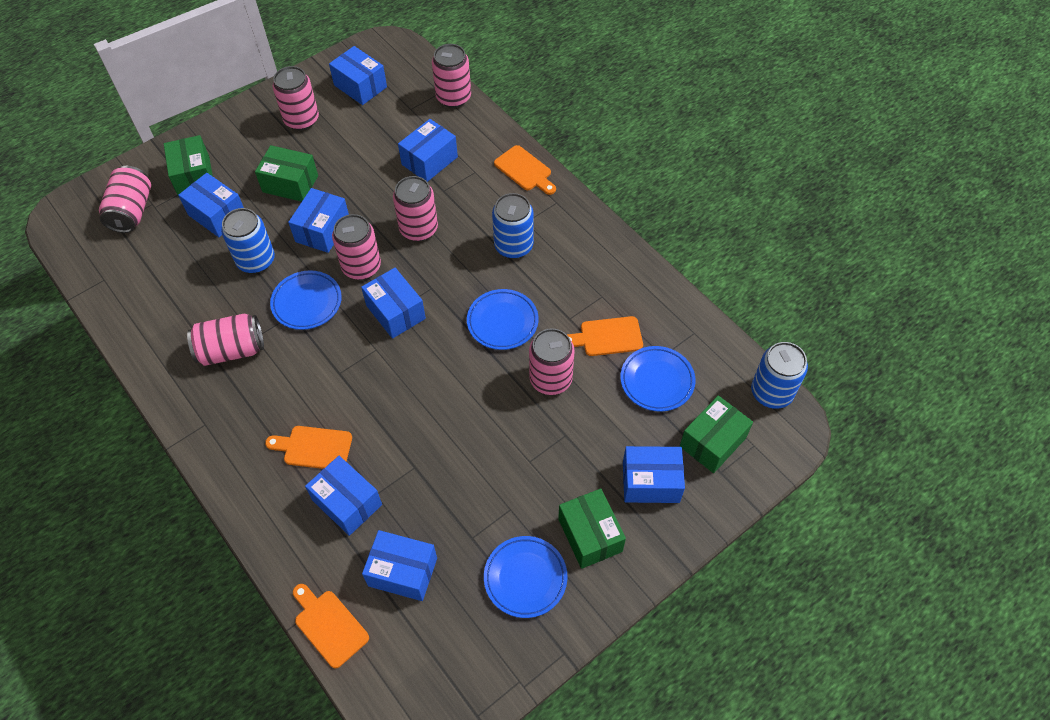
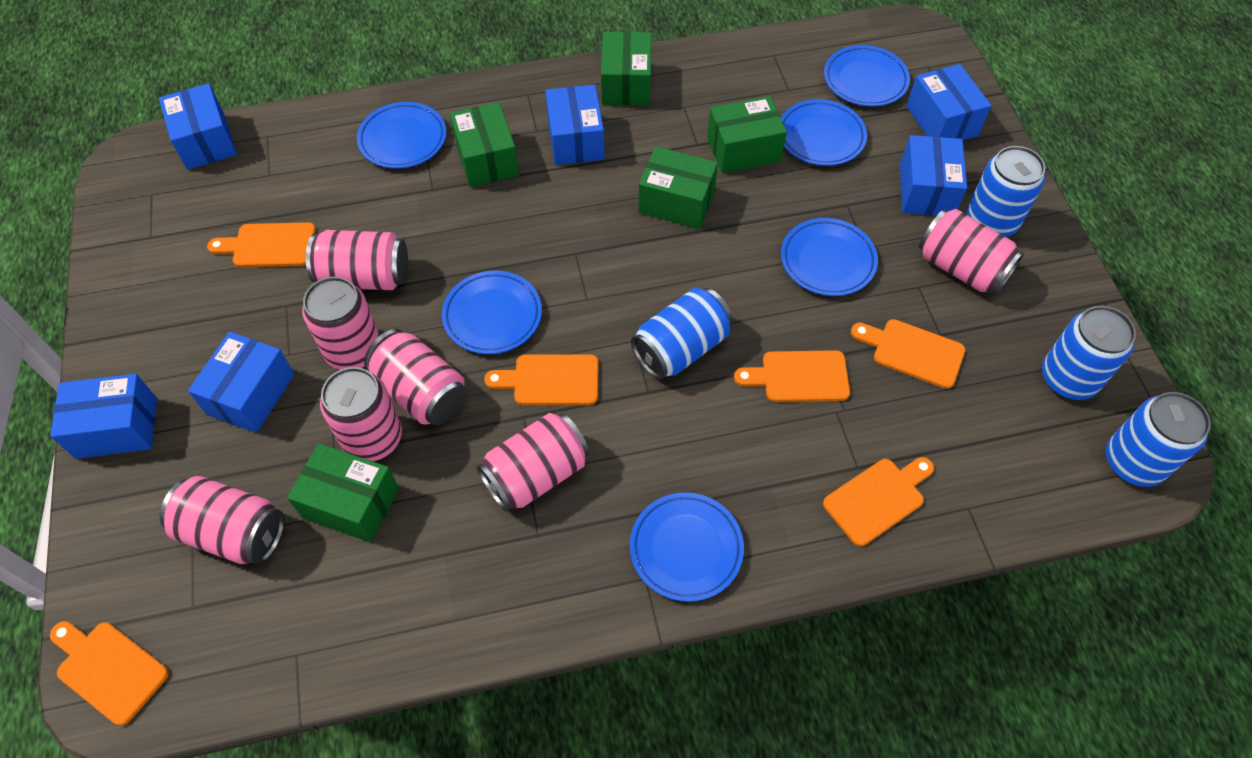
blue box: 8 -> 6
blue can: 3 -> 4
blue plate: 4 -> 6
green box: 4 -> 5
orange cutting board: 4 -> 6

